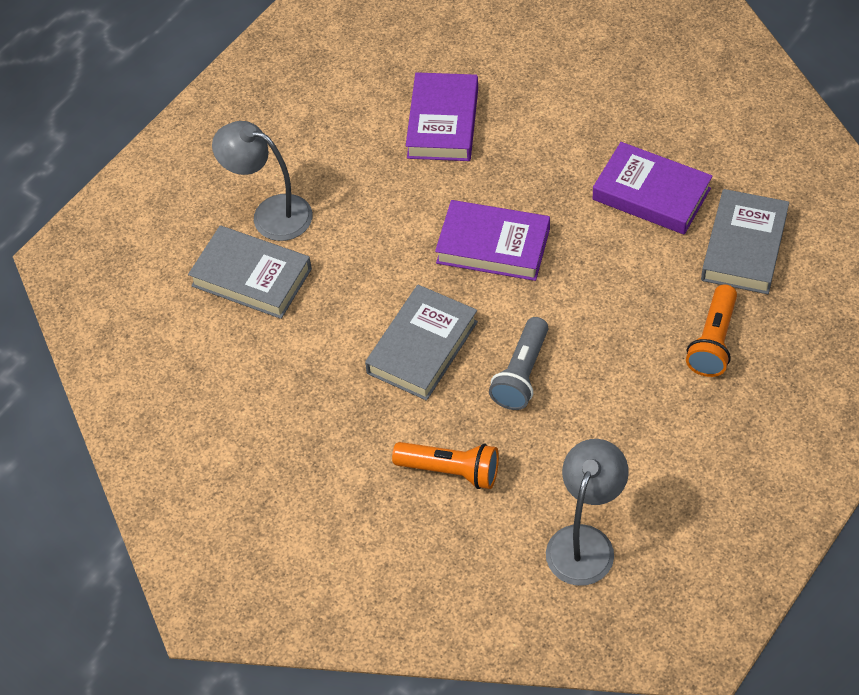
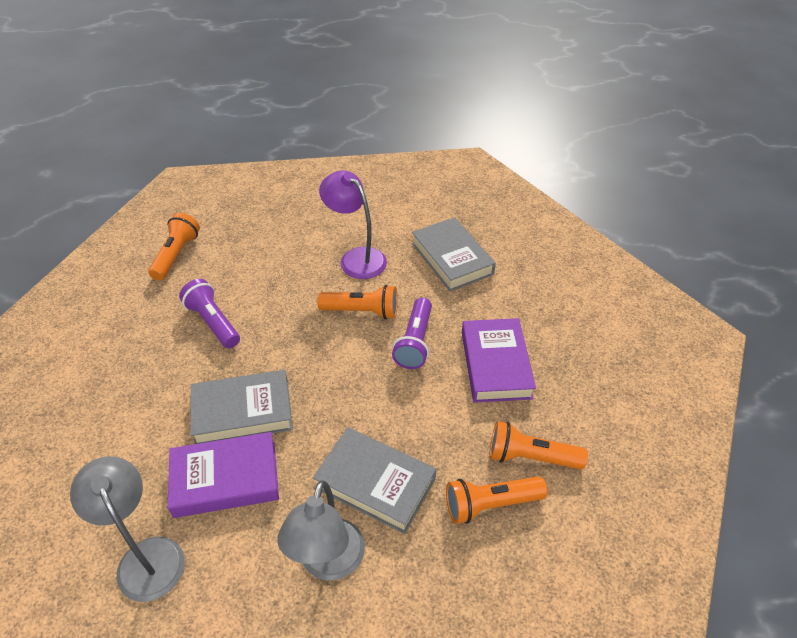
grey flashlight: 1 -> 0
orange flashlight: 2 -> 4
purple book: 3 -> 2
purple flashlight: 0 -> 2
purple lamp: 0 -> 1

